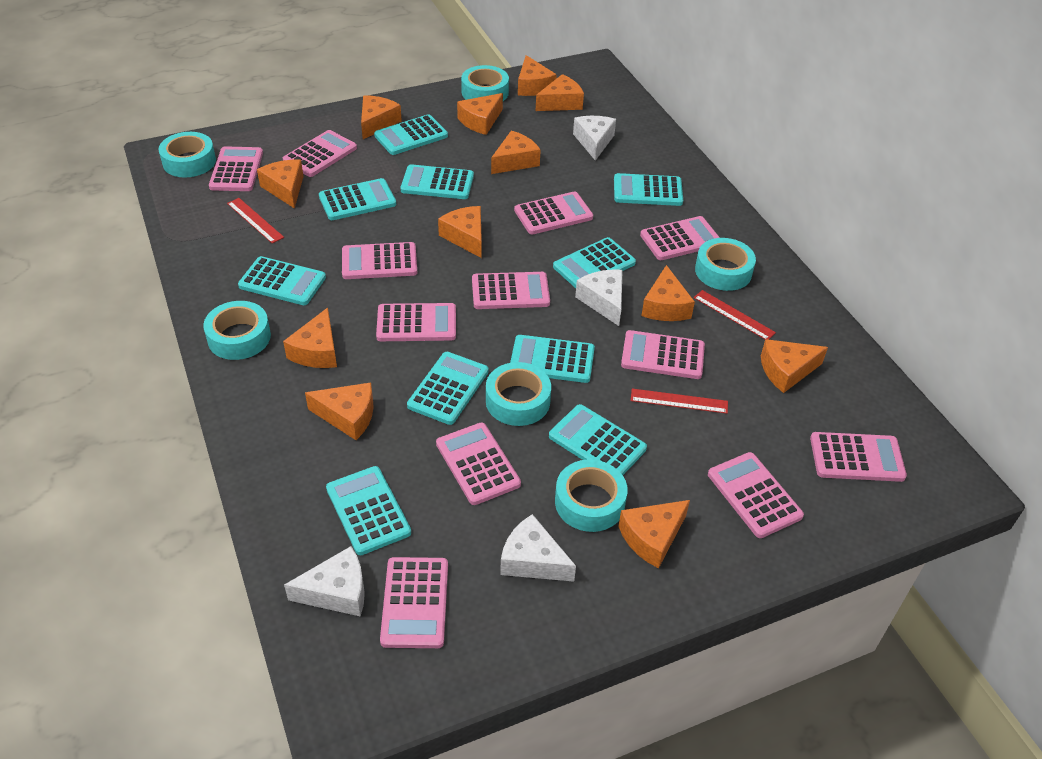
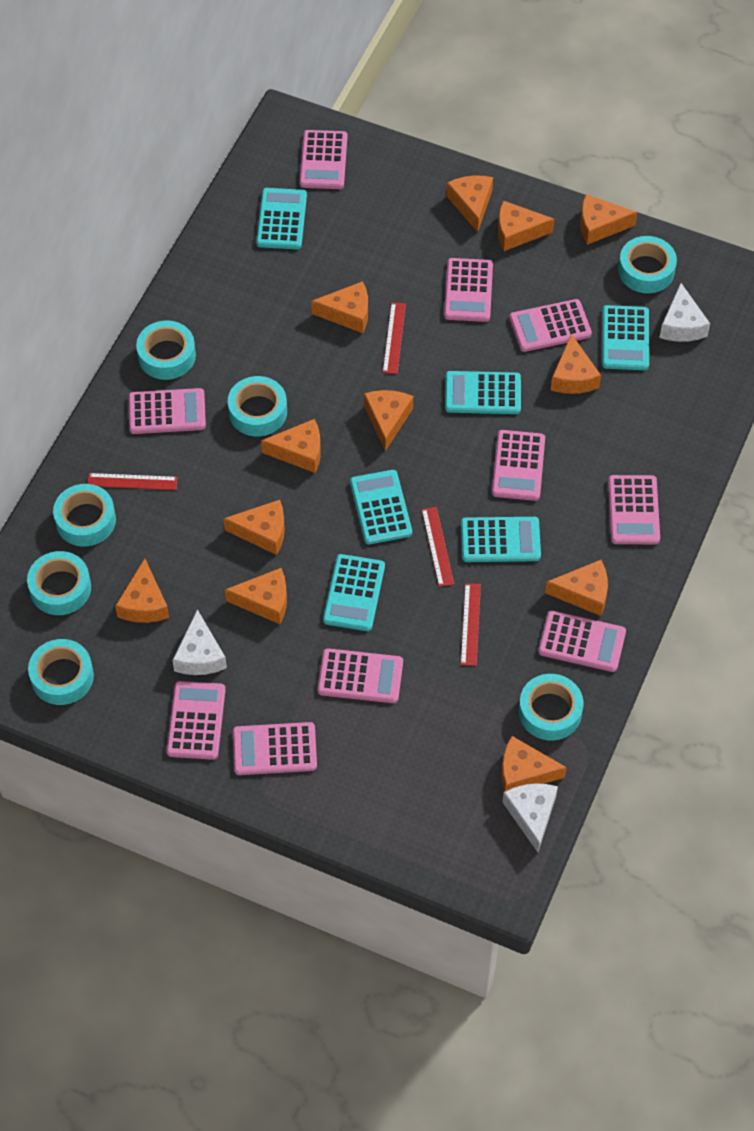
pink calculator: 12 -> 10
red ruler: 3 -> 4
turquoise calculator: 10 -> 6
turquoise tape: 6 -> 7
white cheese: 4 -> 3

